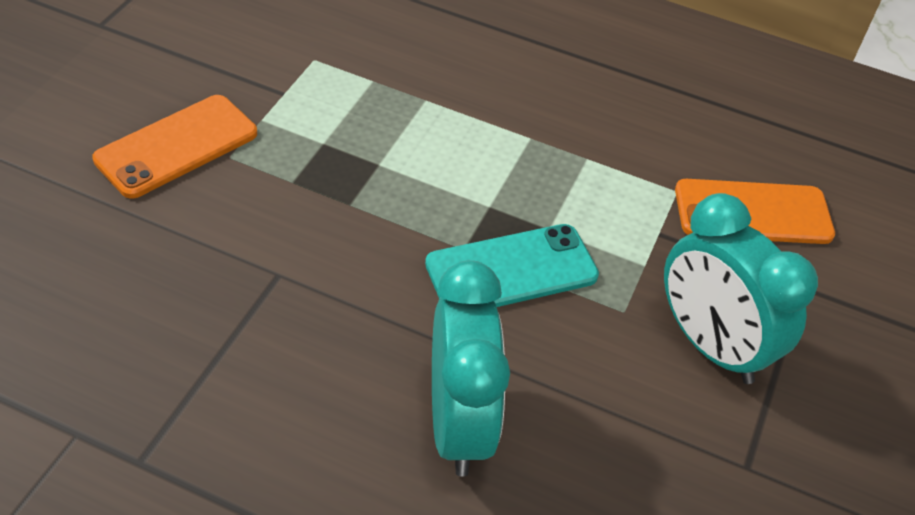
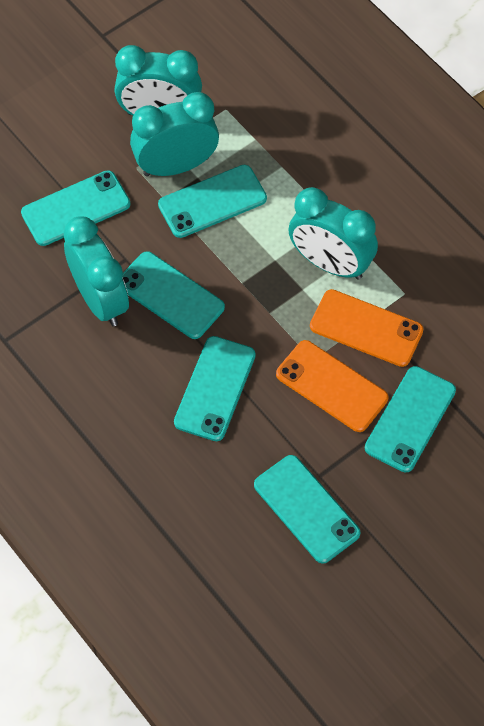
turquoise clock: 2 -> 4
turquoise phone: 1 -> 6

